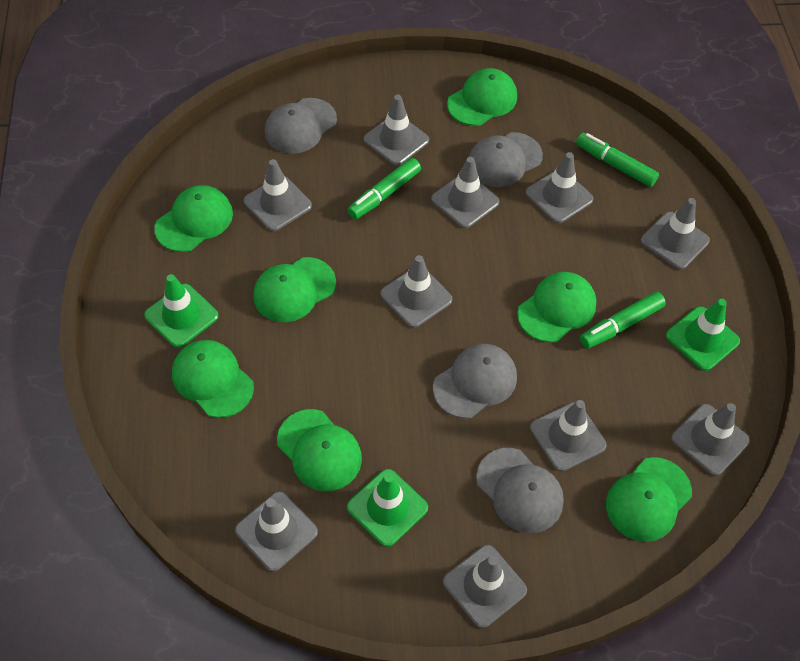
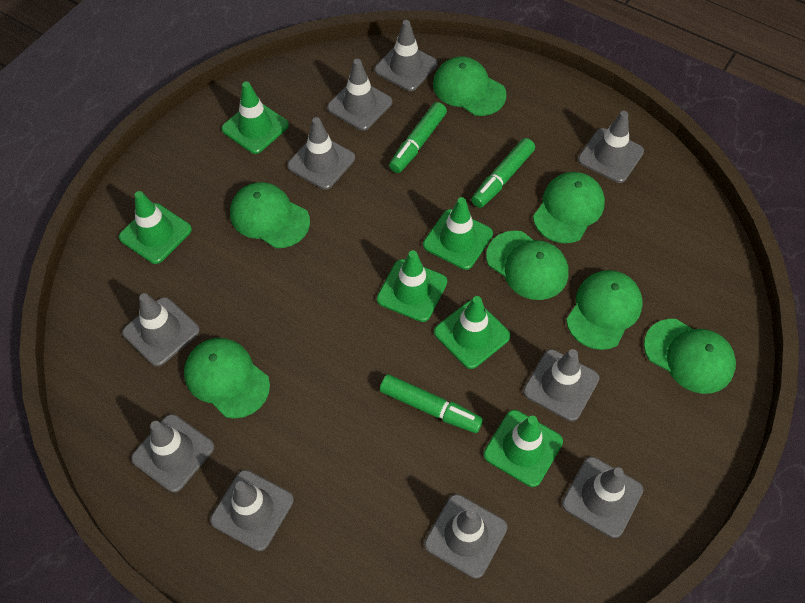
green traffic cone: 3 -> 6
grey cap: 4 -> 0

